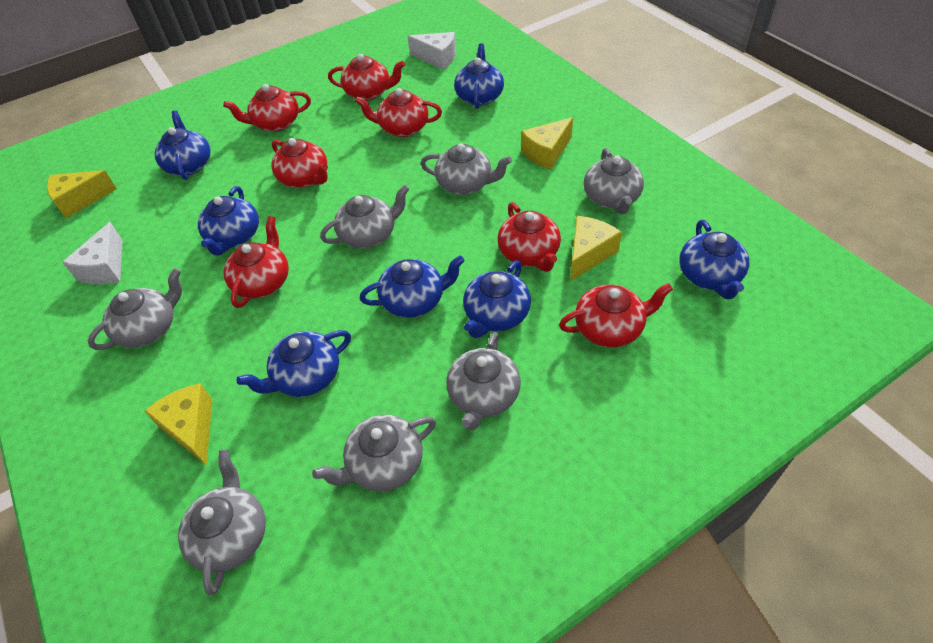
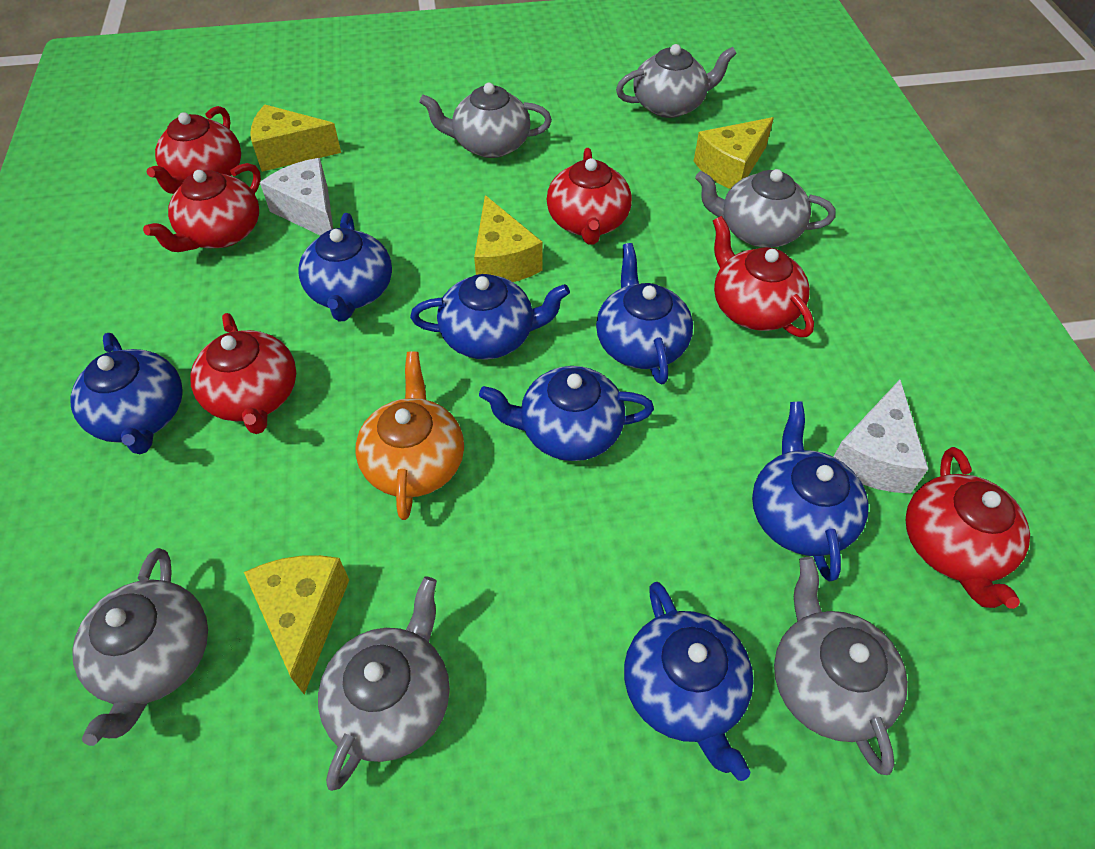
grey teapot: 7 -> 6
orange teapot: 0 -> 1
red teapot: 7 -> 6

